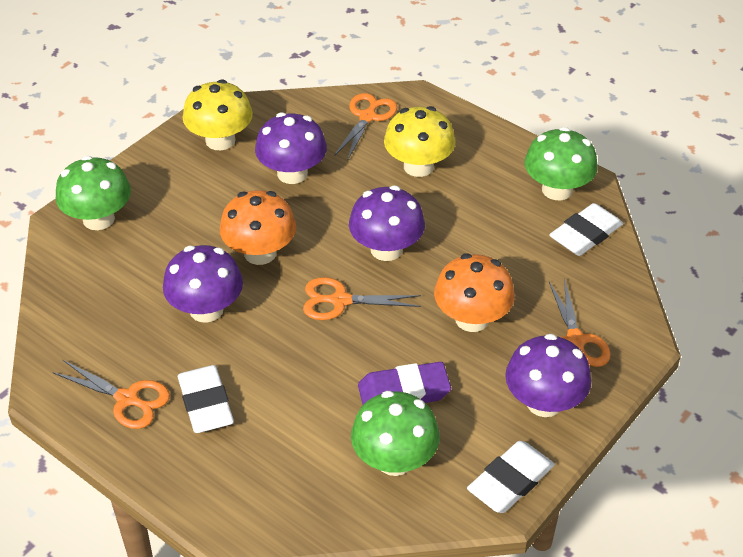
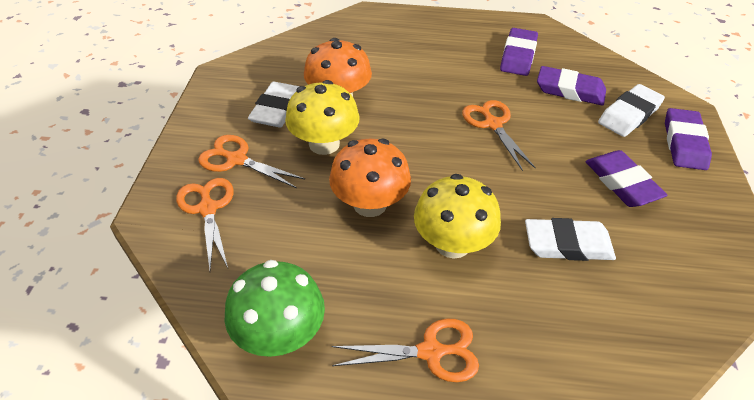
green mushroom: 3 -> 1
purple eraser: 1 -> 4
purple mushroom: 4 -> 0

